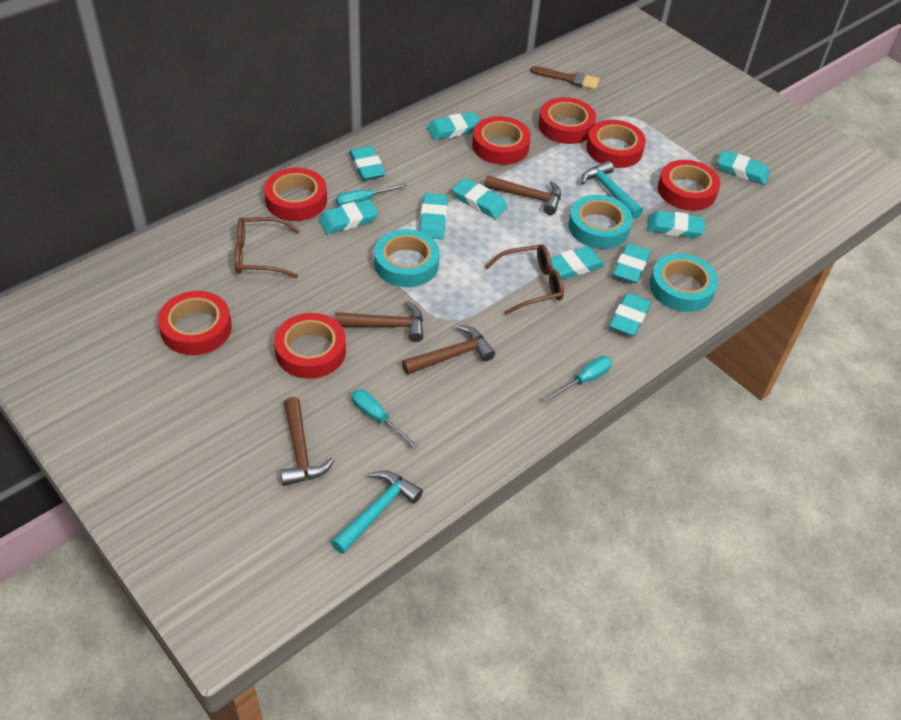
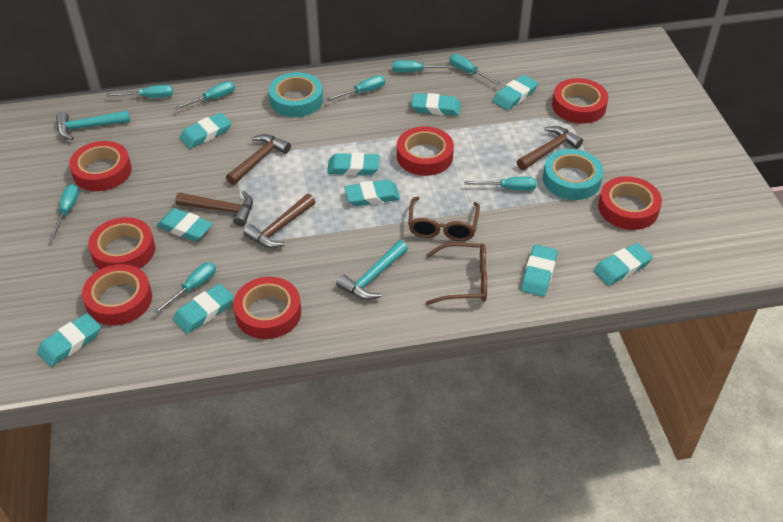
brown brush: 1 -> 0
turquoise screwdriver: 3 -> 8
turquoise tape: 3 -> 2

